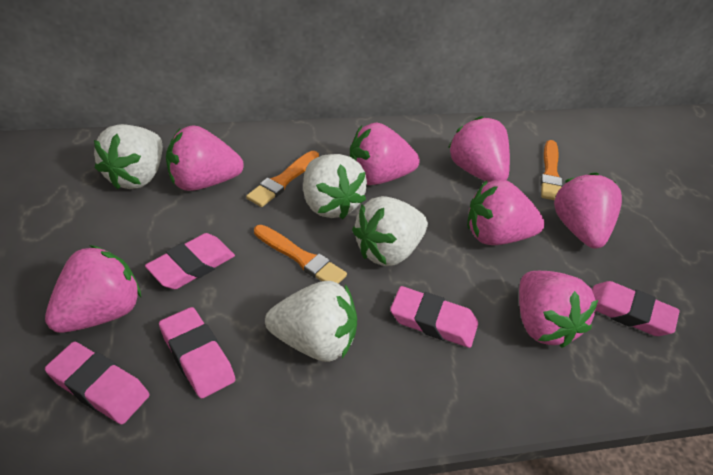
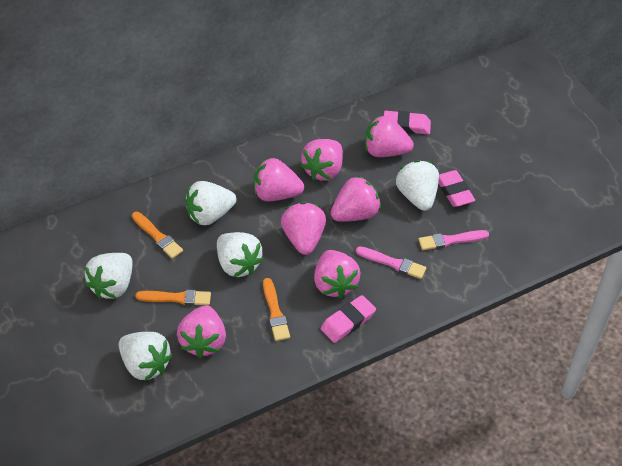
pink brush: 0 -> 2
pink eraser: 5 -> 3
white strawberry: 4 -> 5

